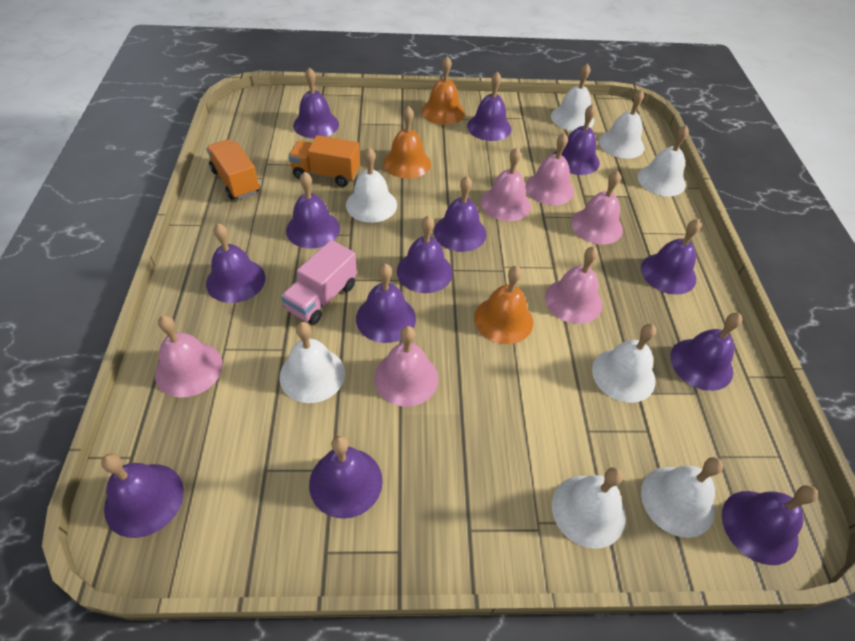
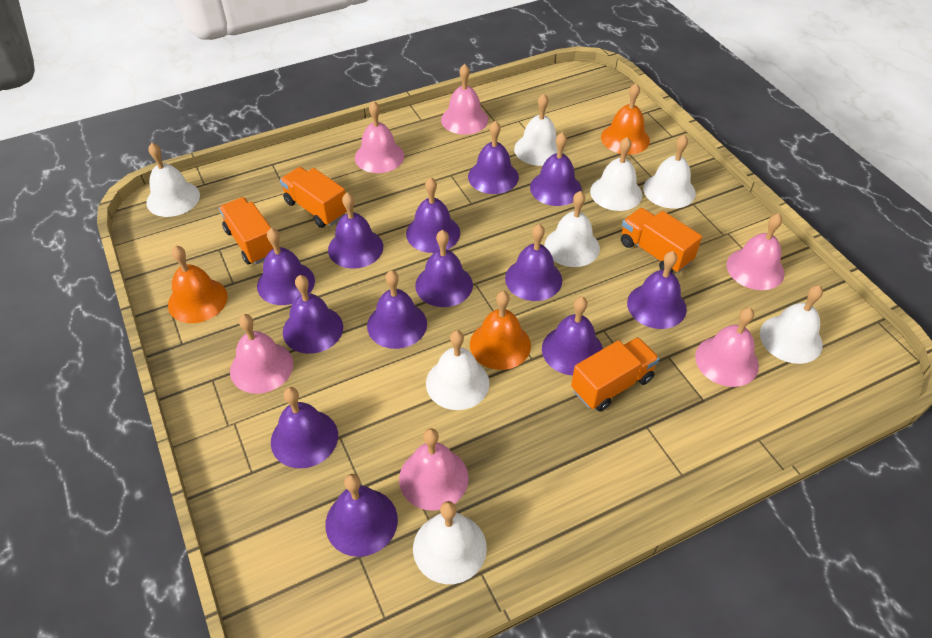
orange truck: 2 -> 4
pink truck: 1 -> 0

